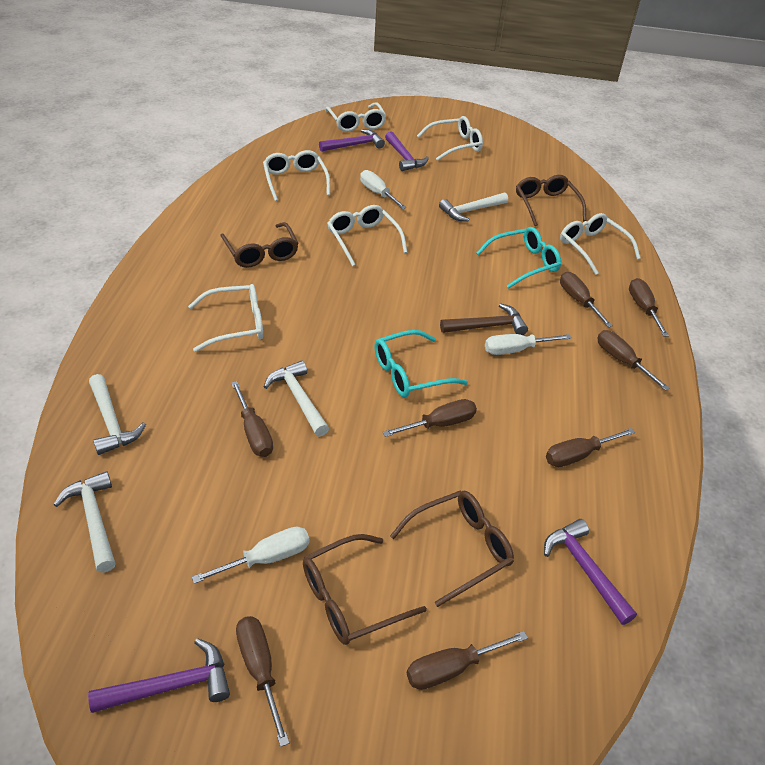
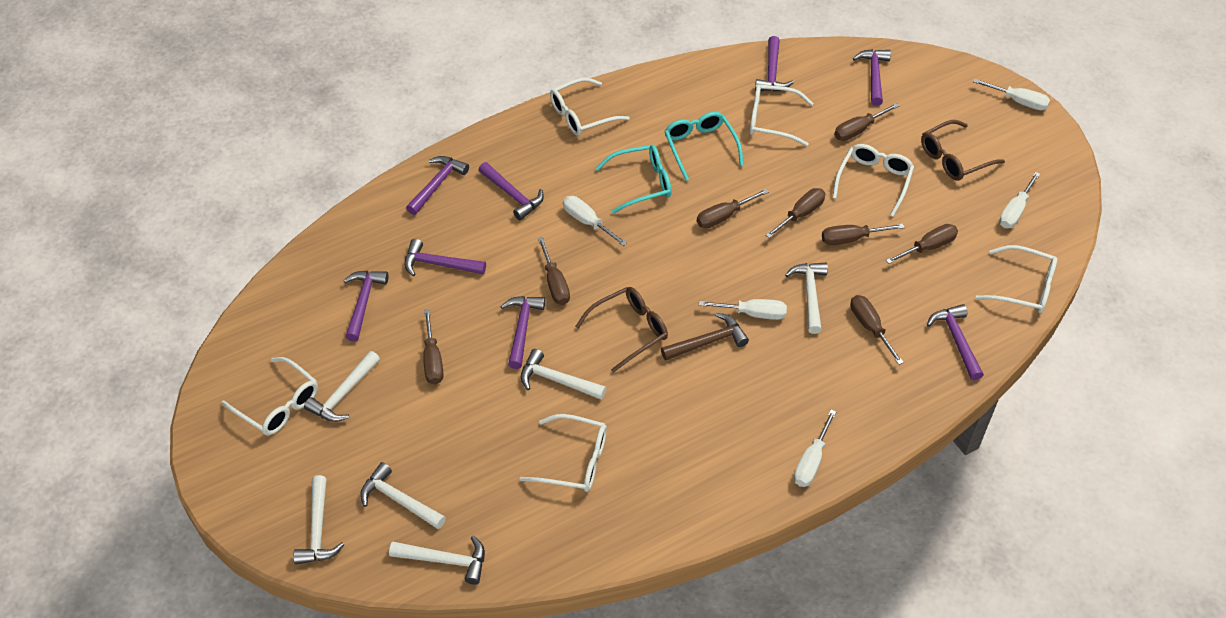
brown glasses: 4 -> 2
purple hammer: 4 -> 8
white hammer: 4 -> 6
white screwdriver: 3 -> 5

